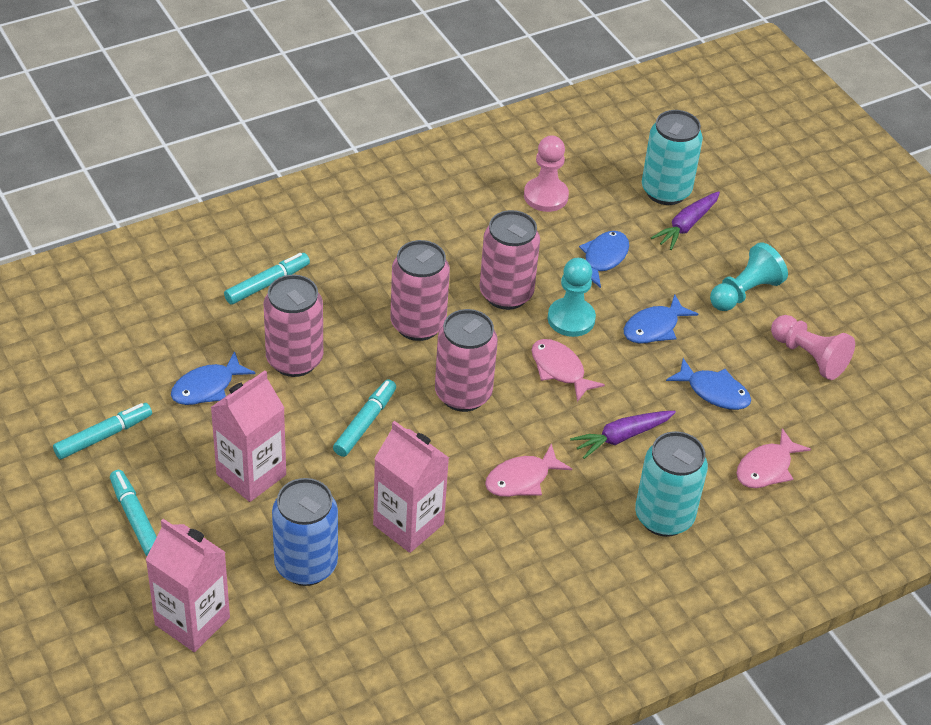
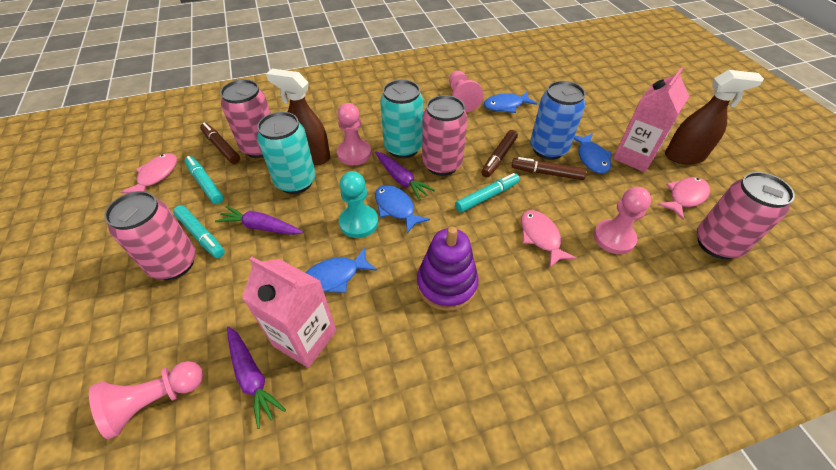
brown marker: 0 -> 3
brown spray bottle: 0 -> 2
pink carton: 3 -> 2
pink pawn: 2 -> 4
purple carrot: 2 -> 3
purple stacking toy: 0 -> 1
turquoise marker: 4 -> 3
turquoise pawn: 2 -> 1

